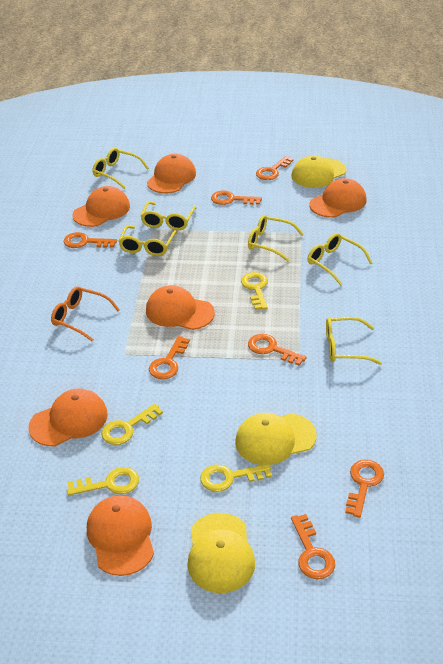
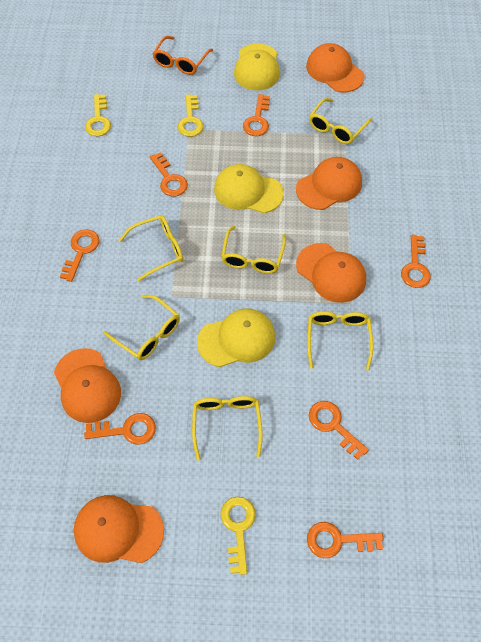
orange cap: 6 -> 5
yellow key: 4 -> 3

